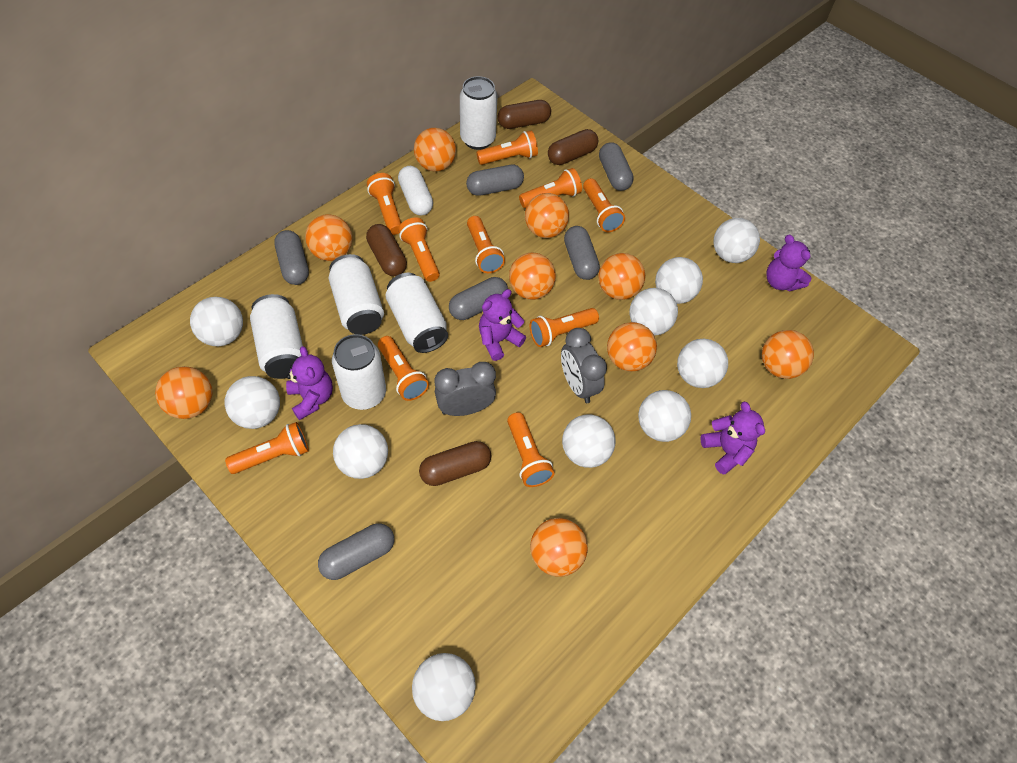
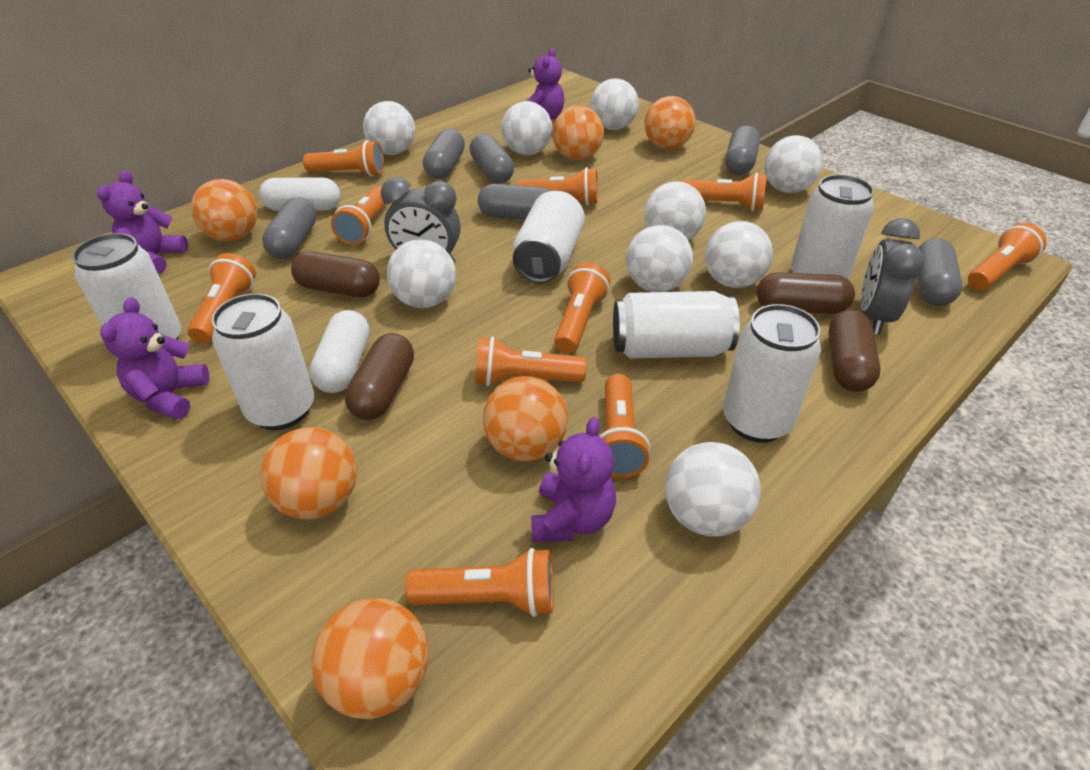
orange ball: 9 -> 6
white ball: 10 -> 9
white can: 5 -> 6
white capsule: 1 -> 2

